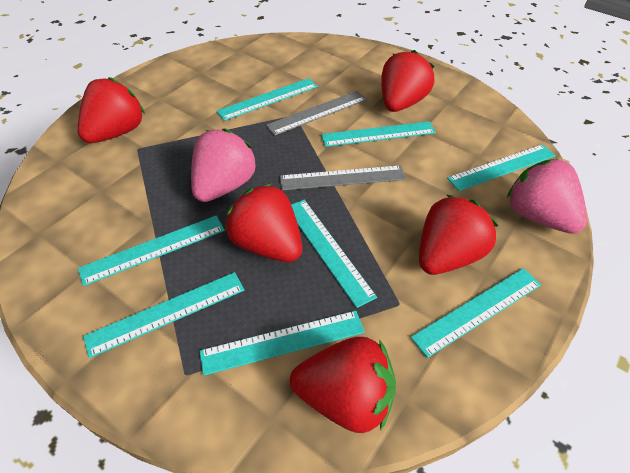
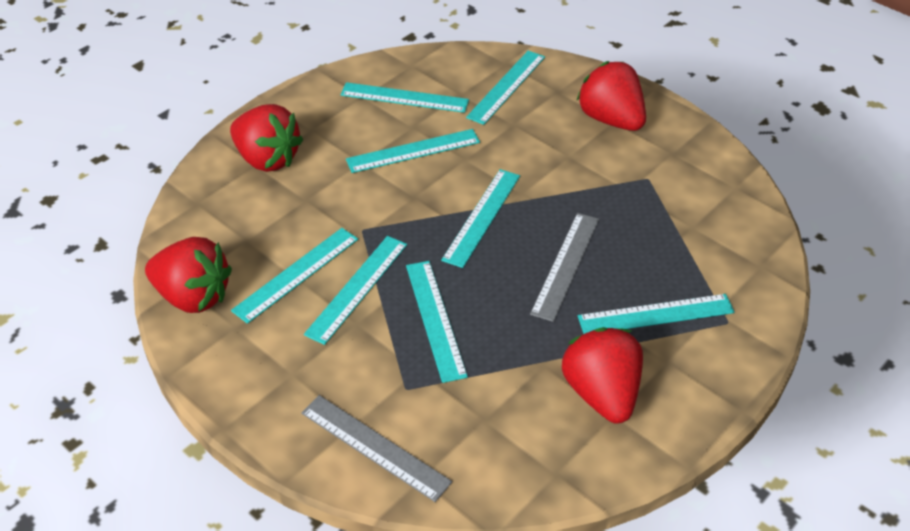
pink strawberry: 2 -> 0
red strawberry: 5 -> 4

